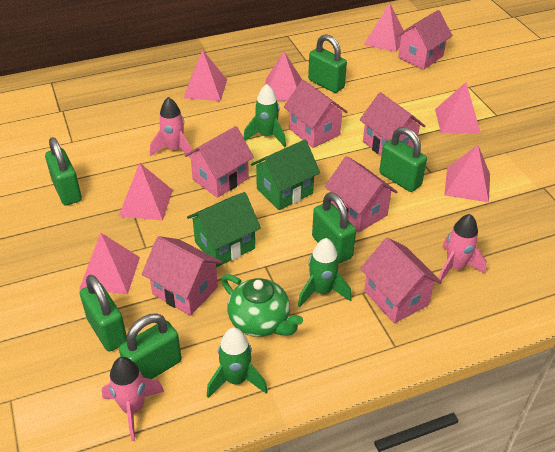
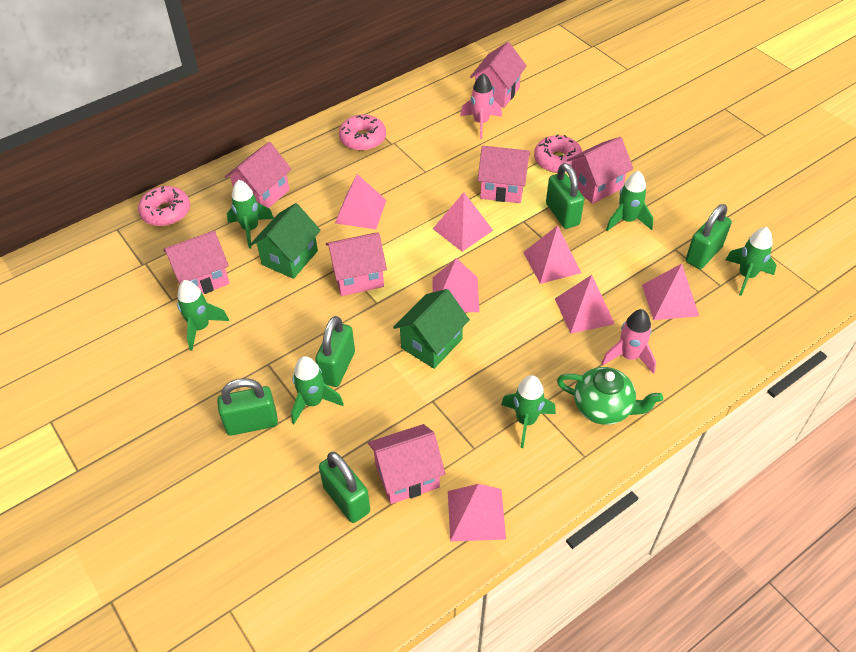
green padlock: 6 -> 5
green rocket: 3 -> 6
pink donut: 0 -> 3
pink rocket: 3 -> 2

